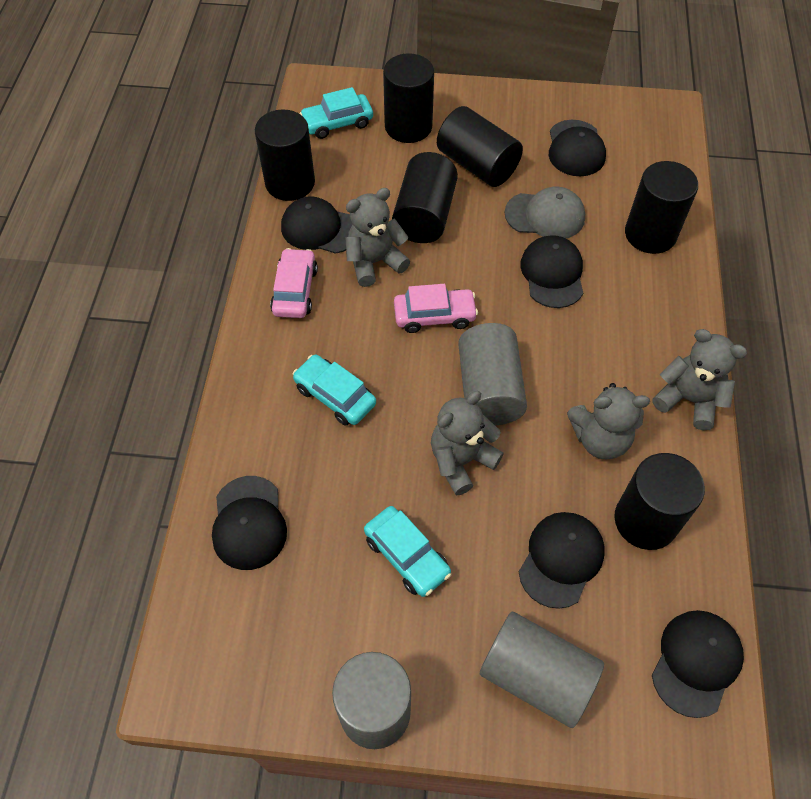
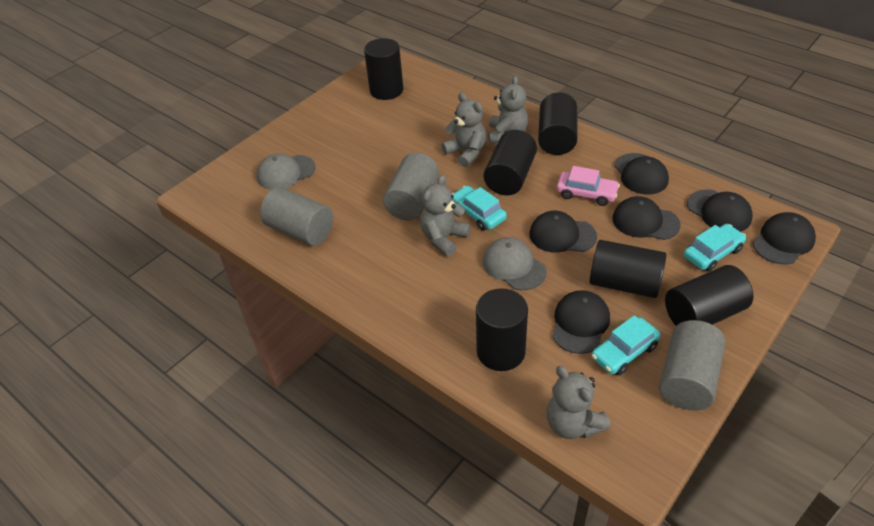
grey cap: 1 -> 2
pink car: 2 -> 1

